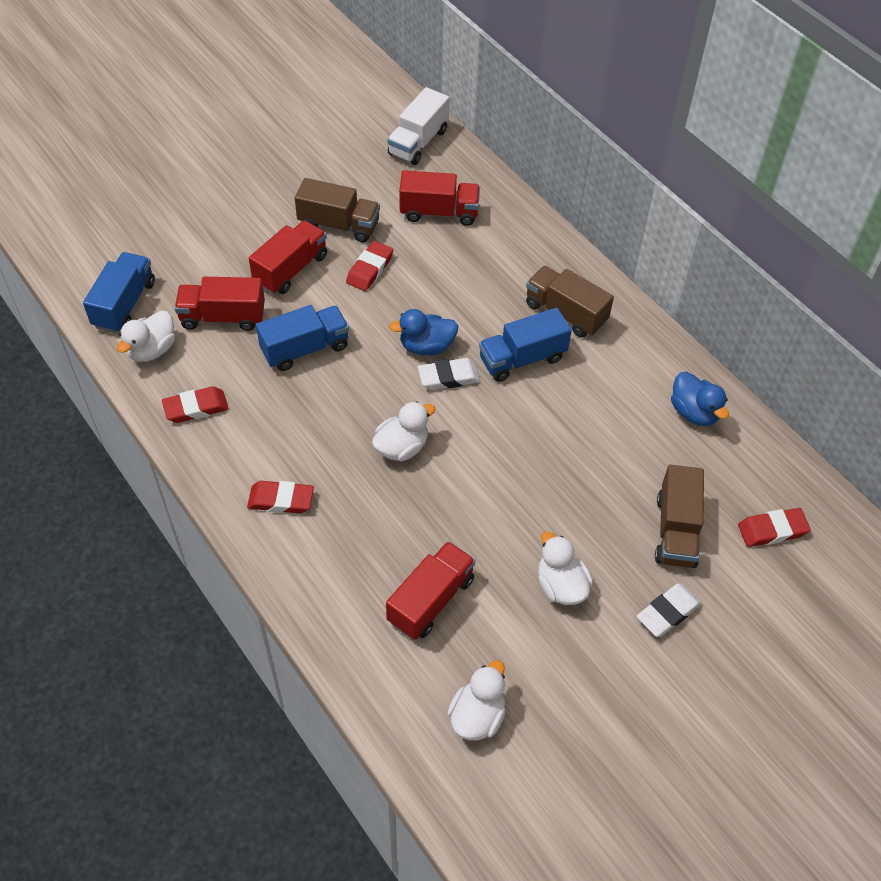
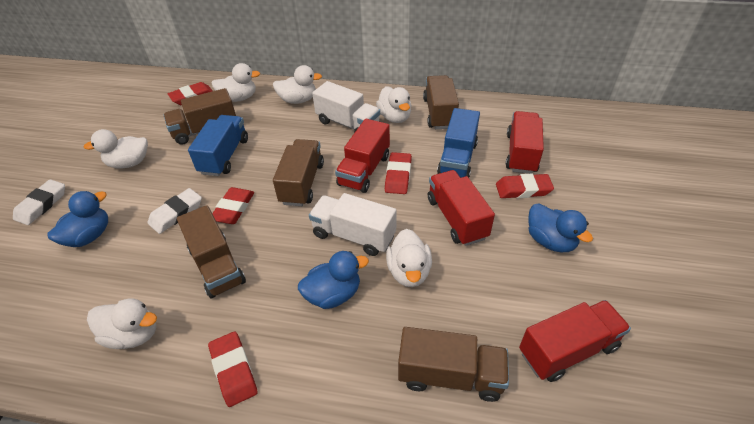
blue duck: 2 -> 3
blue truck: 3 -> 2
brown truck: 3 -> 5
red eraser: 4 -> 5
white duck: 4 -> 6
white truck: 1 -> 2

